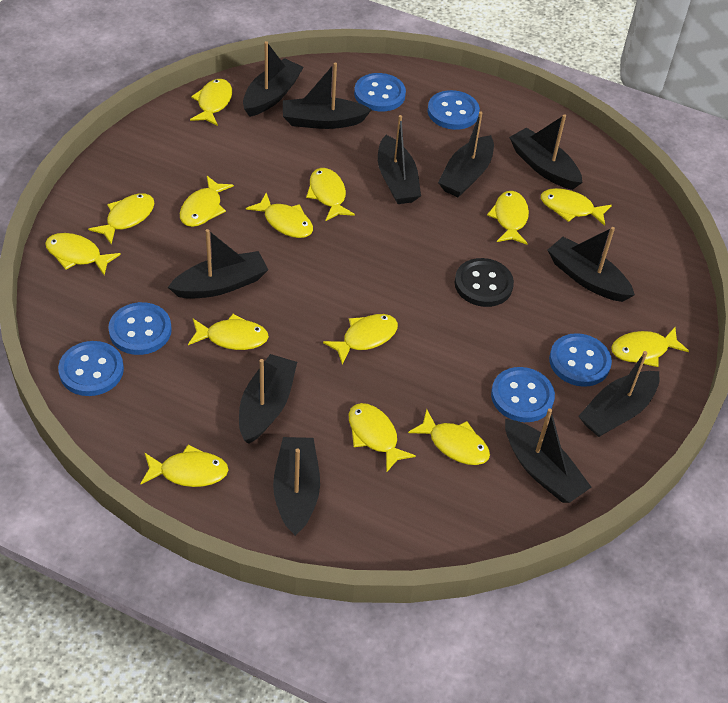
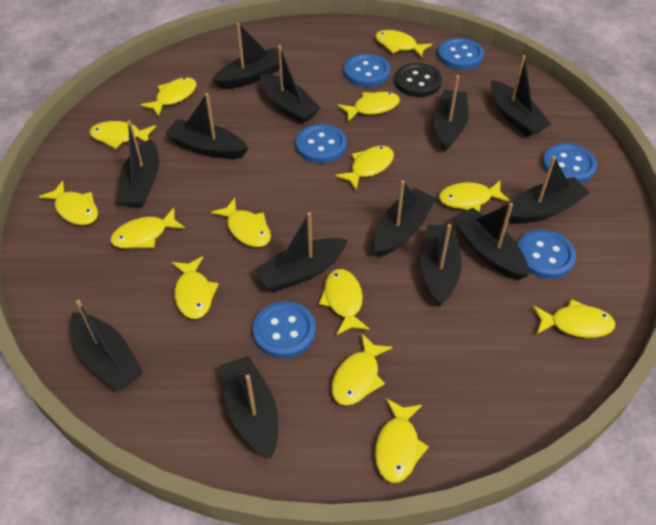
black boat: 11 -> 13

